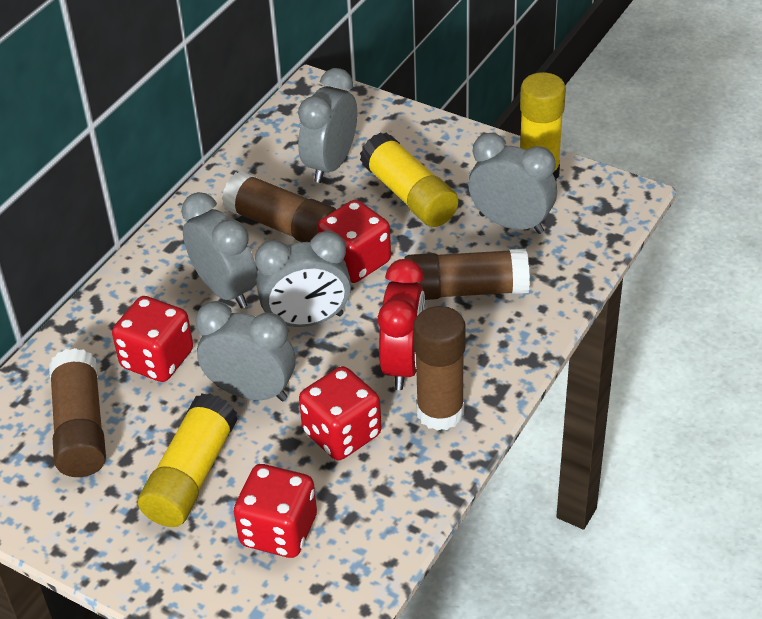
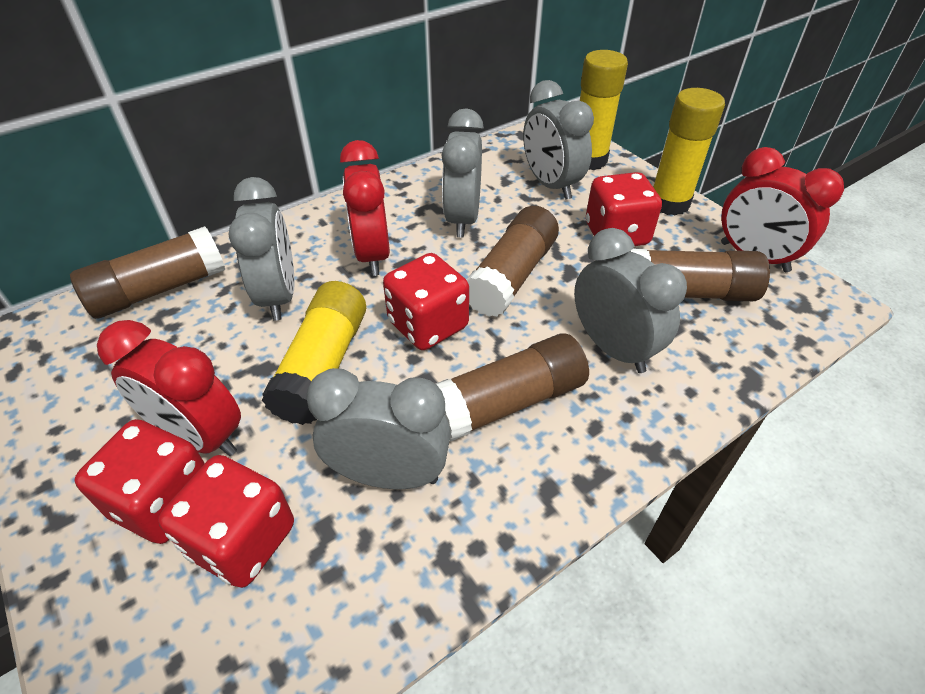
red clock: 1 -> 3

